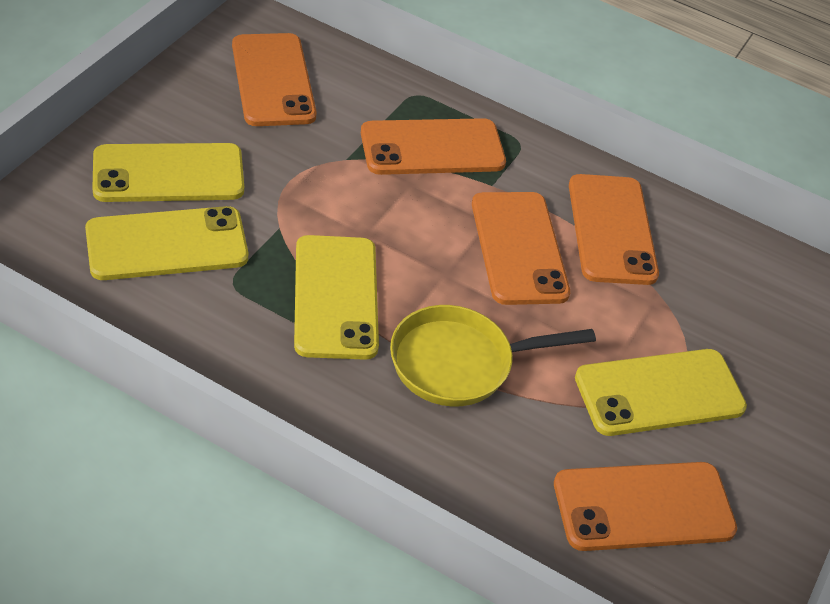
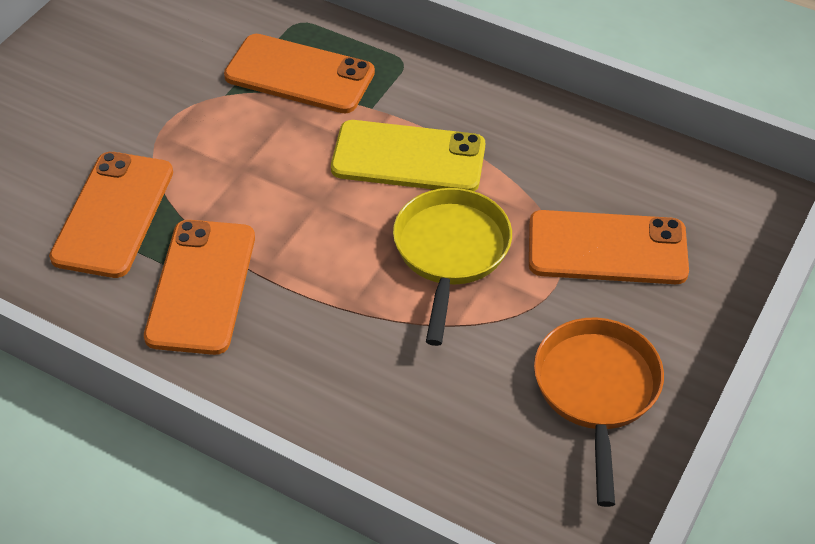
orange pan: 0 -> 1
orange phone: 5 -> 4
yellow phone: 4 -> 1

